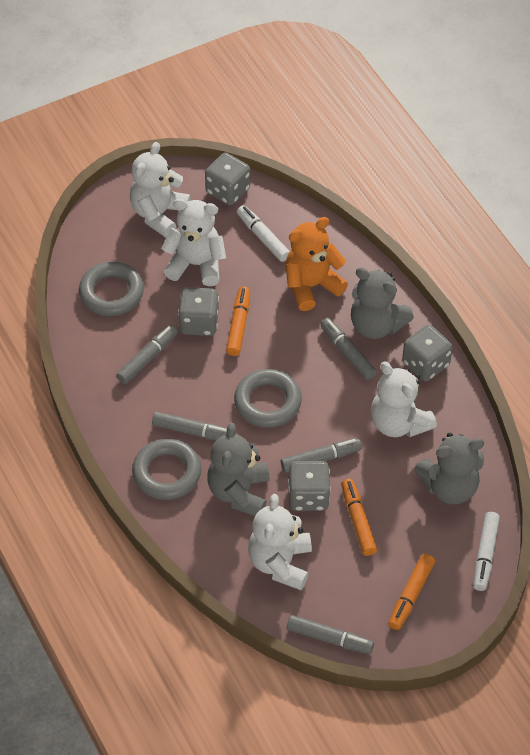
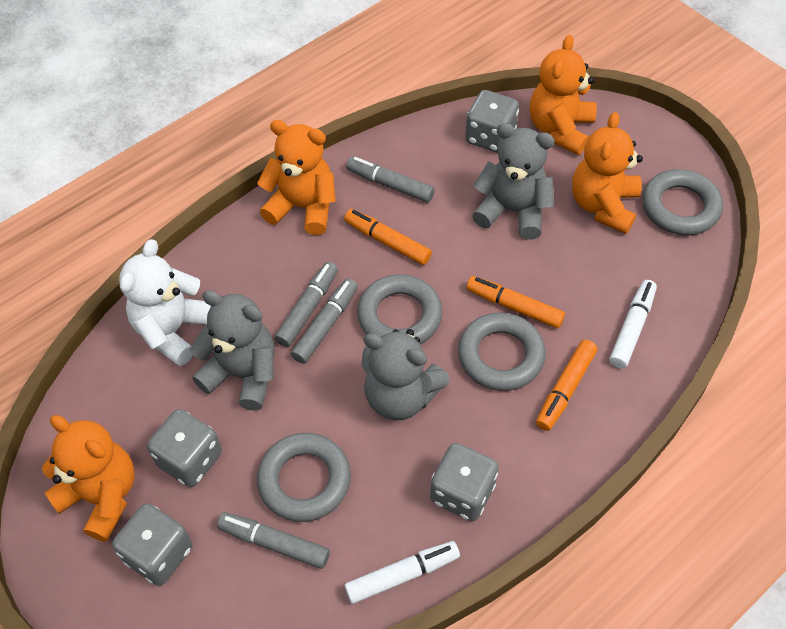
grey marker: 5 -> 4
grey ring: 3 -> 4
orange teddy bear: 1 -> 4
white teddy bear: 4 -> 1

